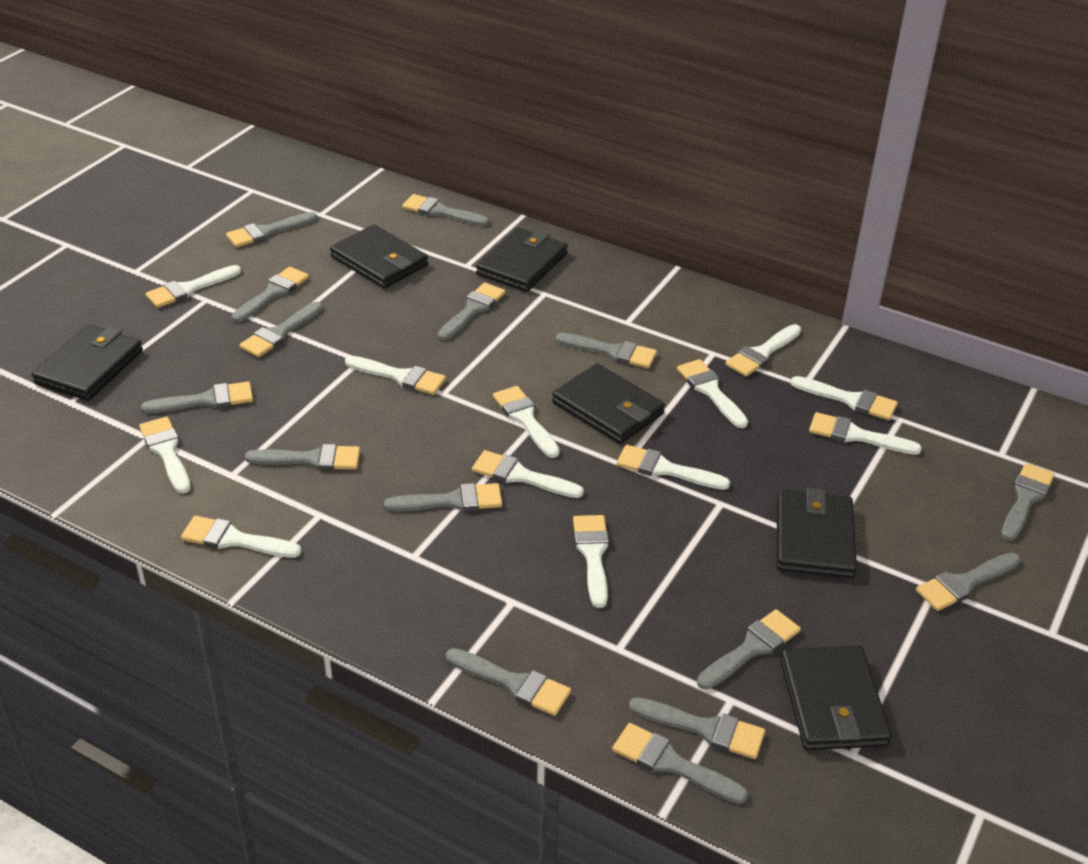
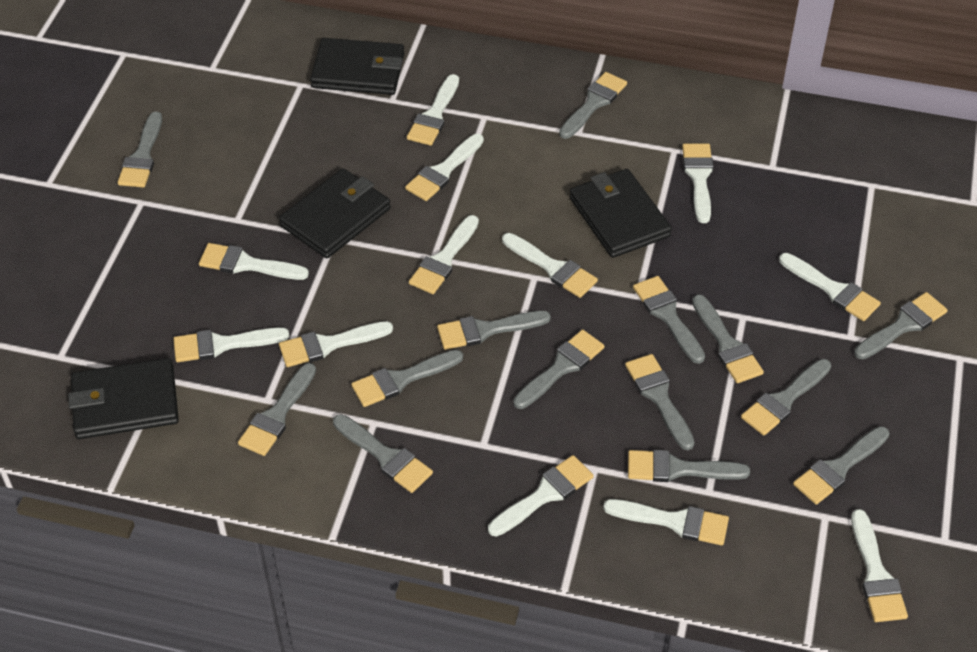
black wallet: 6 -> 4
grey brush: 15 -> 14

